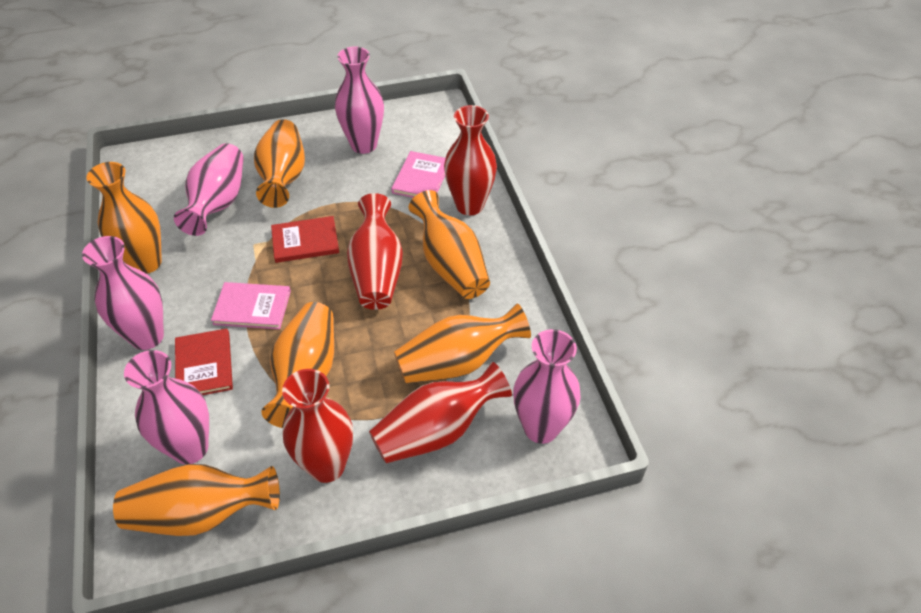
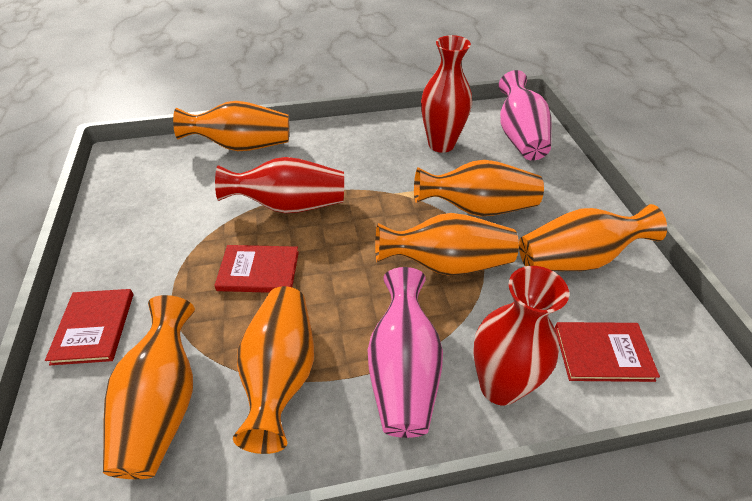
pink book: 2 -> 0
pink vase: 5 -> 2
red book: 2 -> 3
red vase: 4 -> 3

